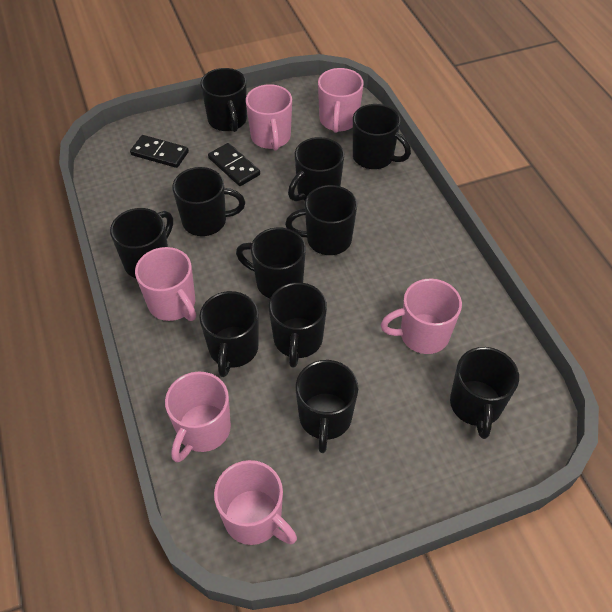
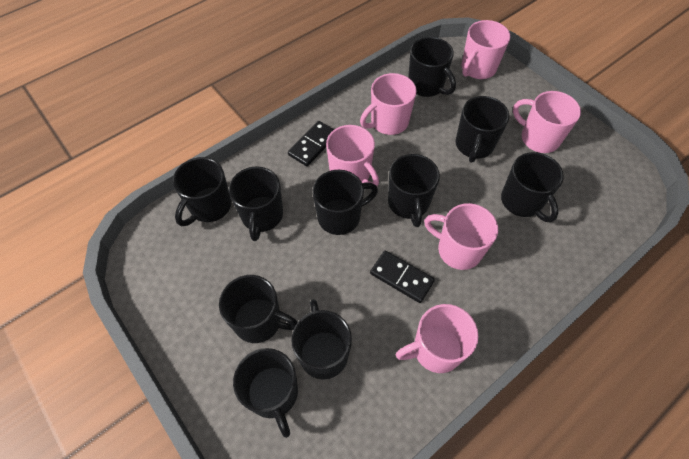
black mug: 11 -> 10

